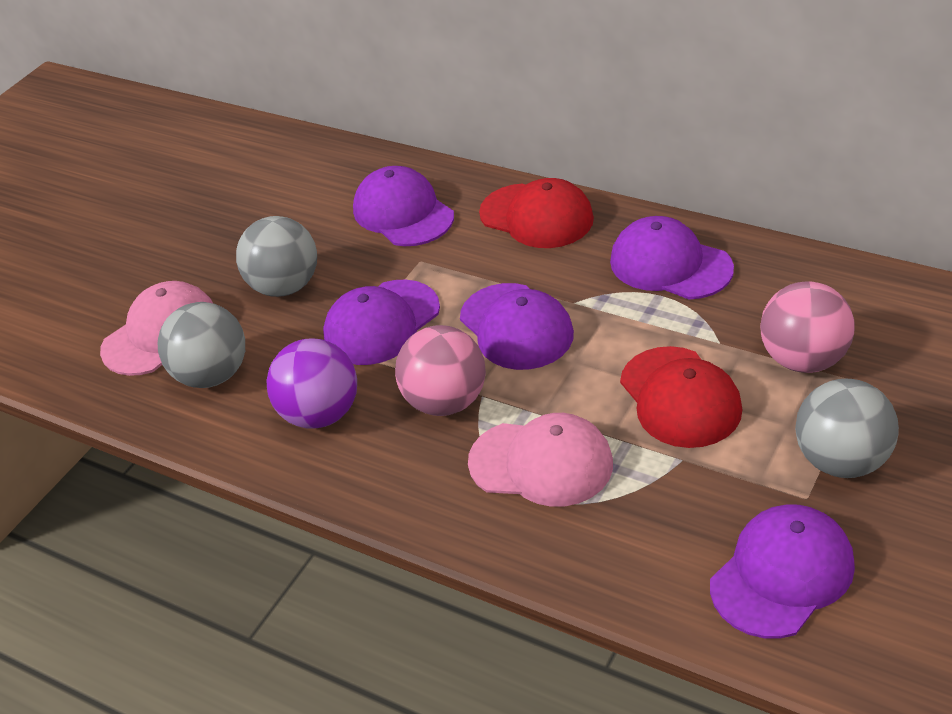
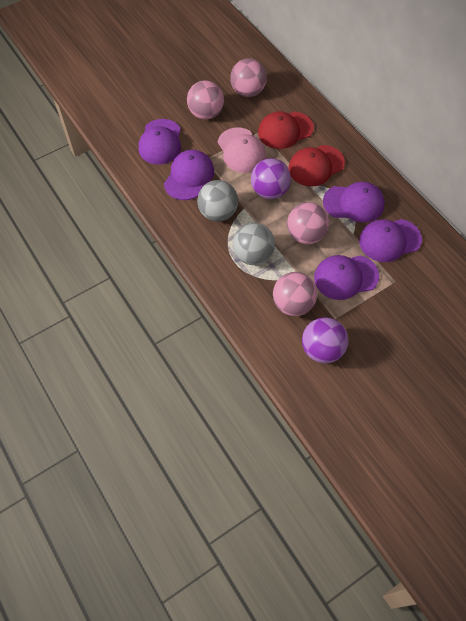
grey ball: 3 -> 2
pink ball: 2 -> 4
pink cap: 2 -> 1
purple ball: 1 -> 2

